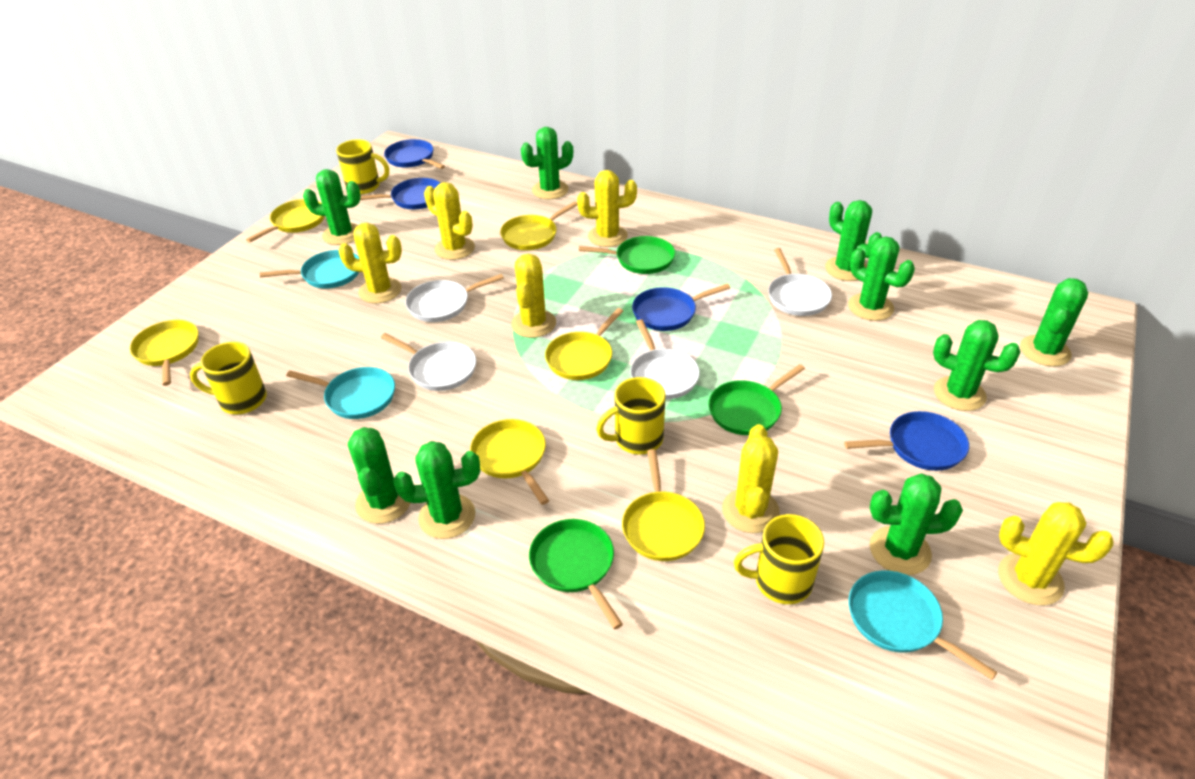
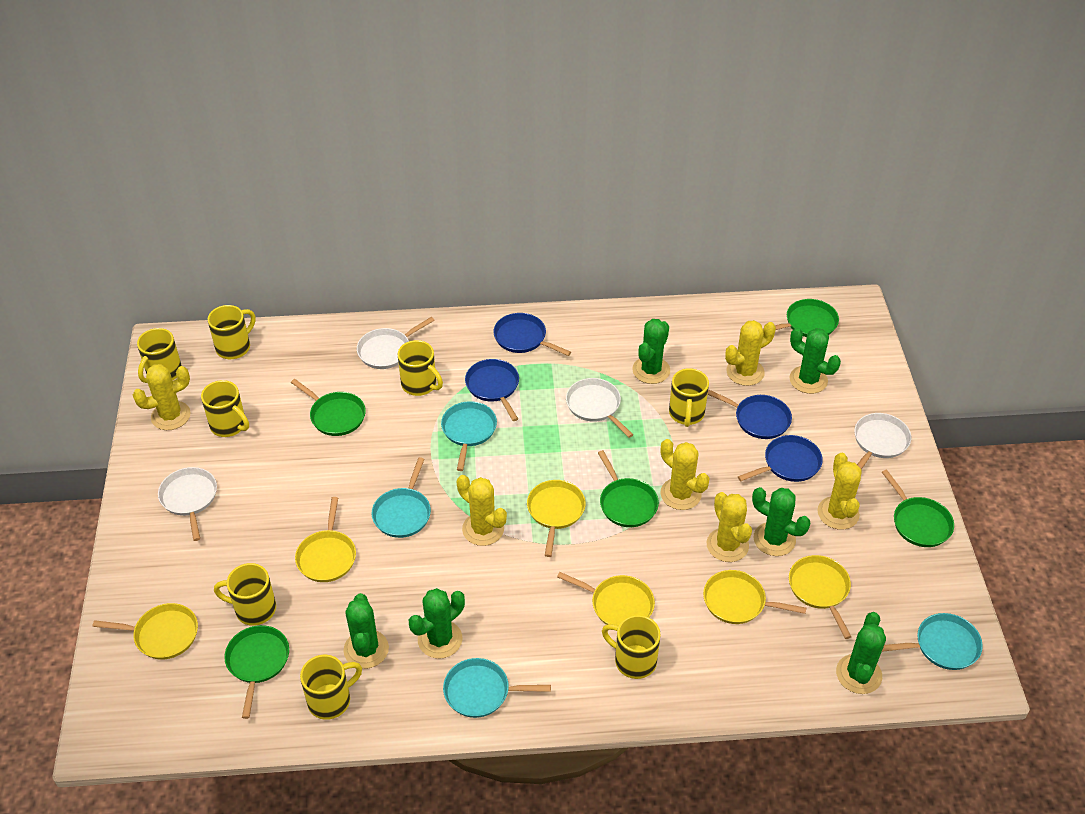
green cactus: 9 -> 6
green pan: 3 -> 5
turquoise pan: 3 -> 4
yellow mug: 4 -> 8

